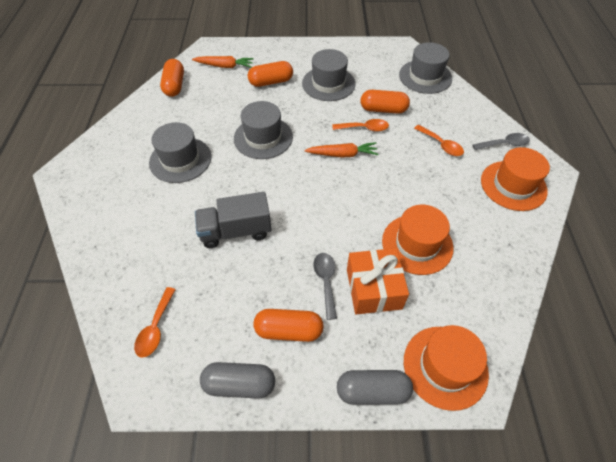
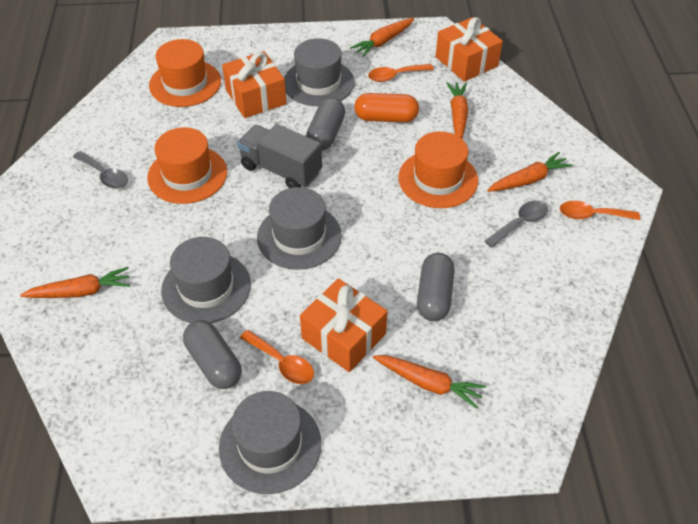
grey capsule: 2 -> 3
orange capsule: 4 -> 1
orange carrot: 2 -> 5
orange gift: 1 -> 3

